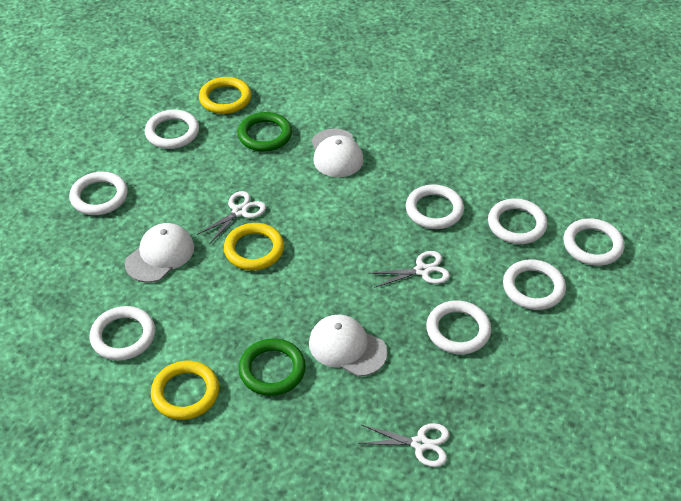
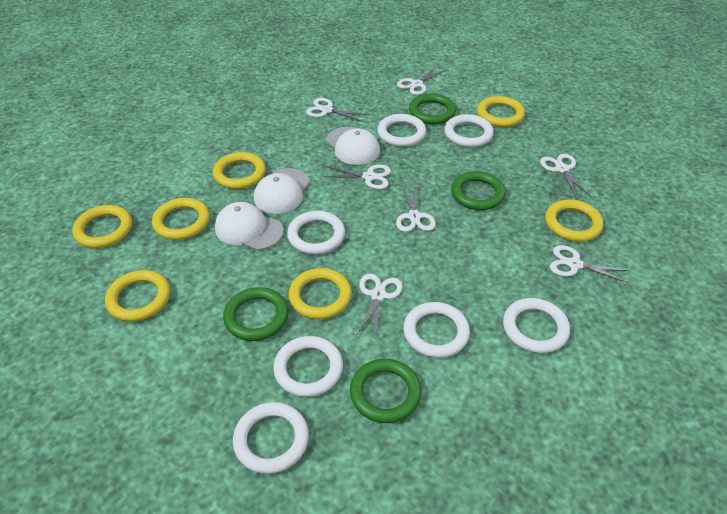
green ring: 2 -> 4
white ring: 8 -> 7
white scissors: 3 -> 7
yellow ring: 3 -> 7

